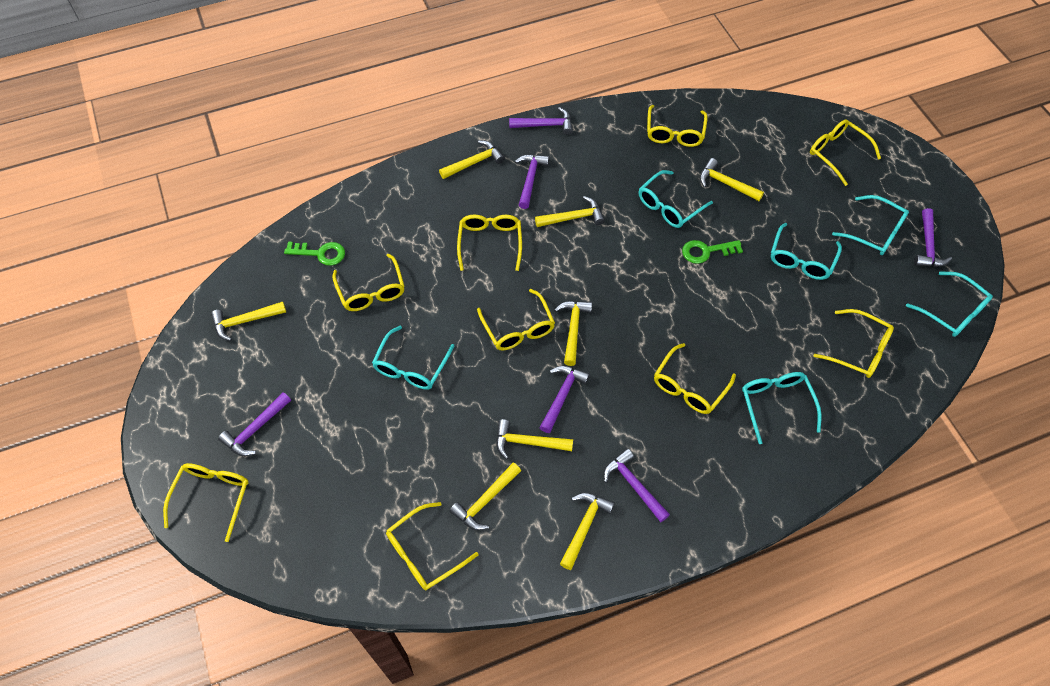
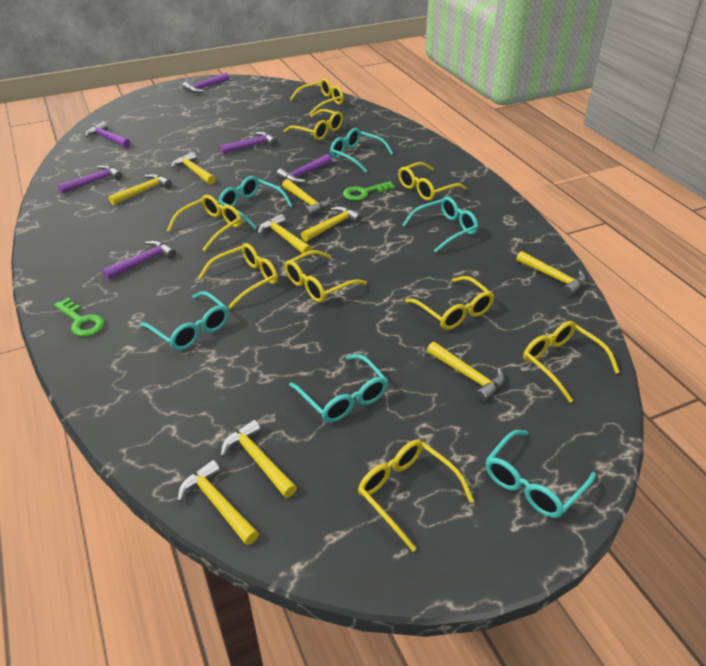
yellow hammer: 8 -> 9

